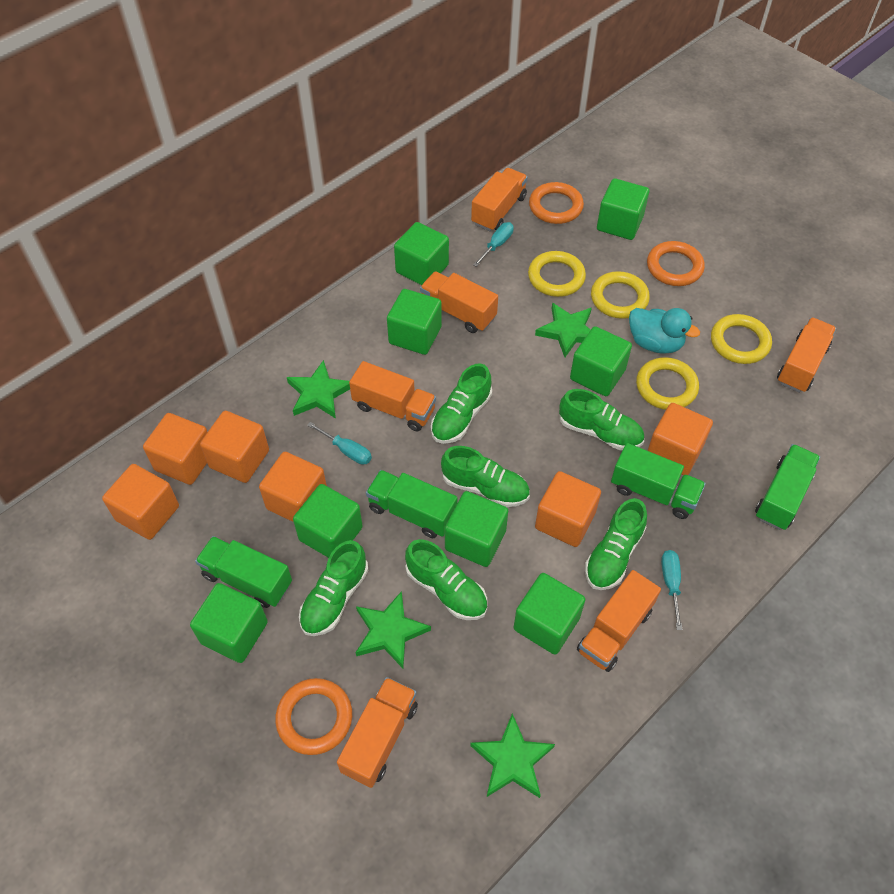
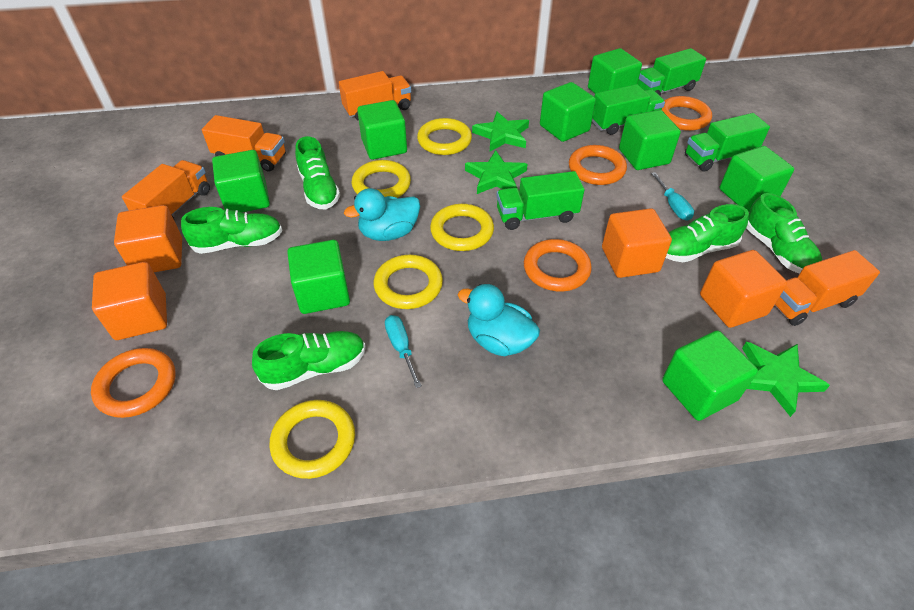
green shoe: 6 -> 5
green star: 4 -> 3
orange cube: 6 -> 4
orange ring: 3 -> 4
orange truck: 6 -> 4
turquoise duck: 1 -> 2
turquoise screwdriver: 3 -> 2
yellow ring: 4 -> 5

